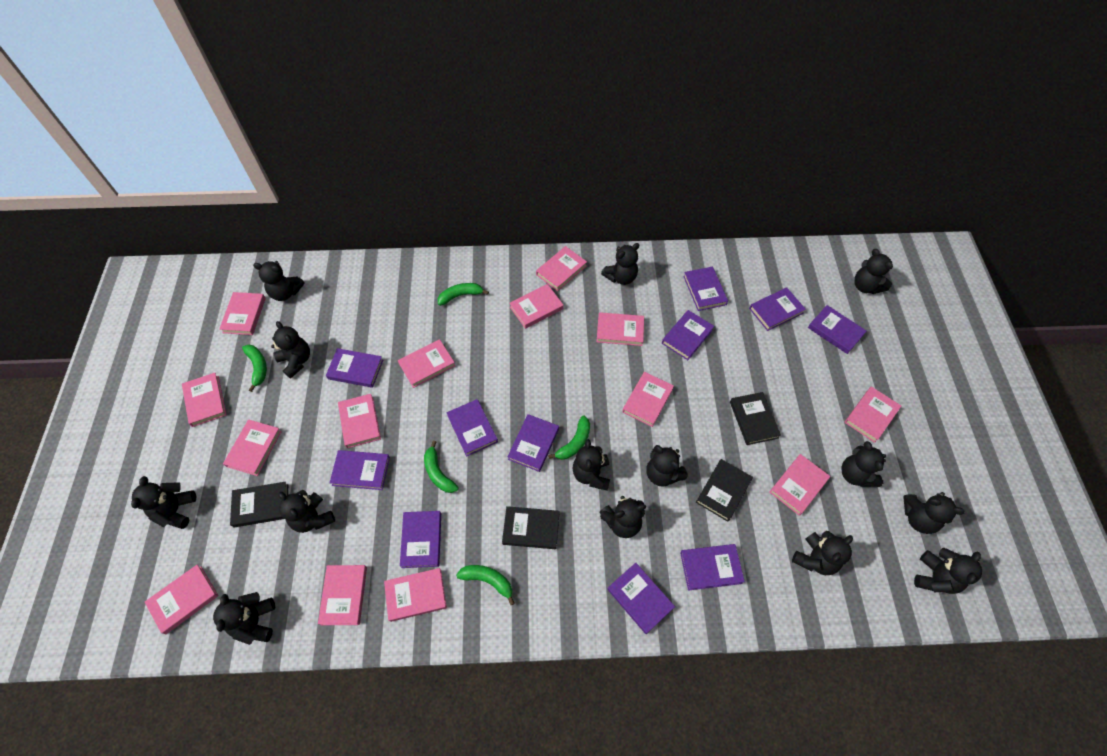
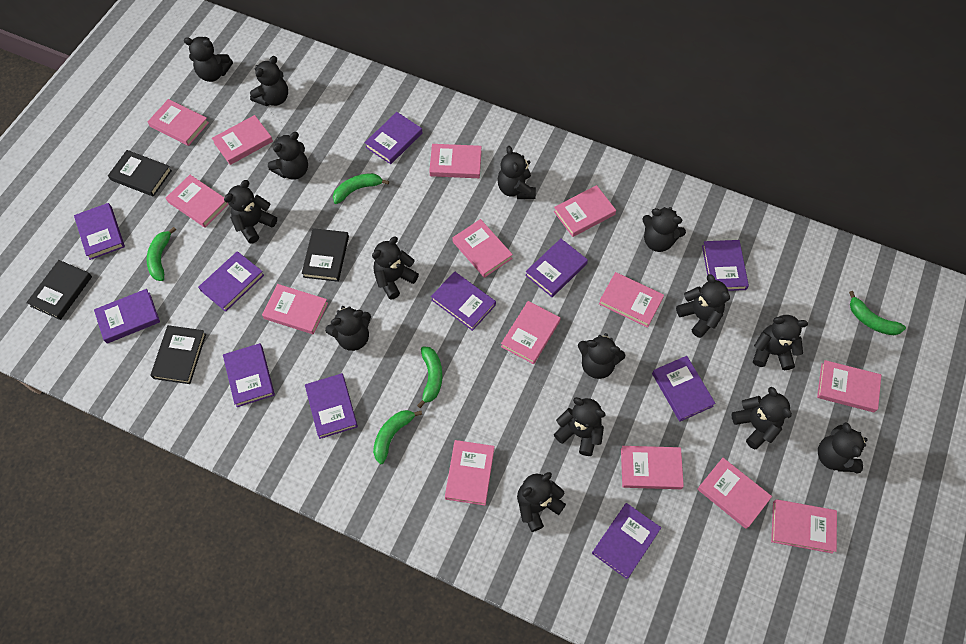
black teddy bear: 14 -> 15

